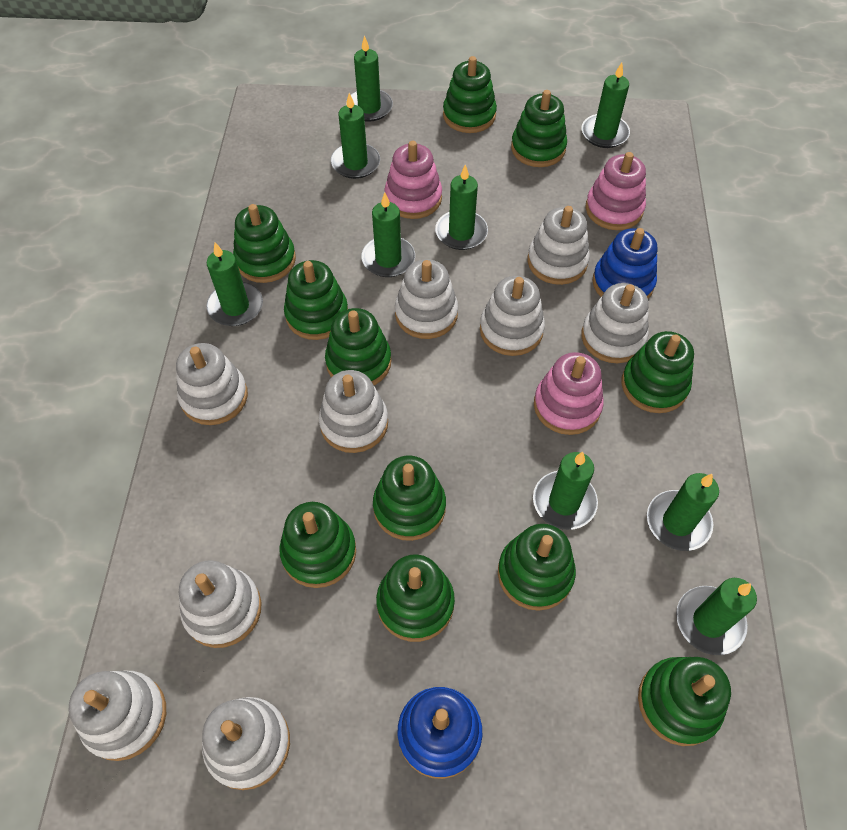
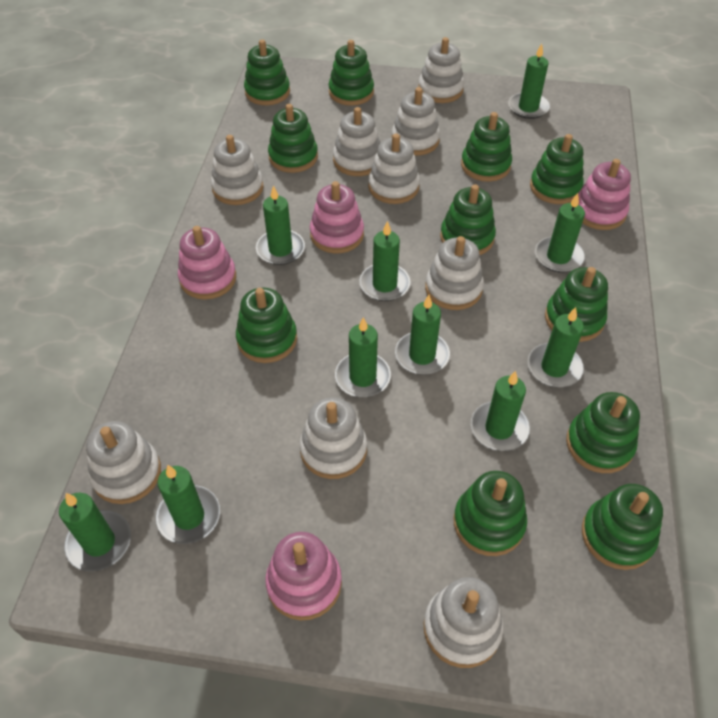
blue stacking toy: 2 -> 0
green candle: 9 -> 10
pink stacking toy: 3 -> 4

